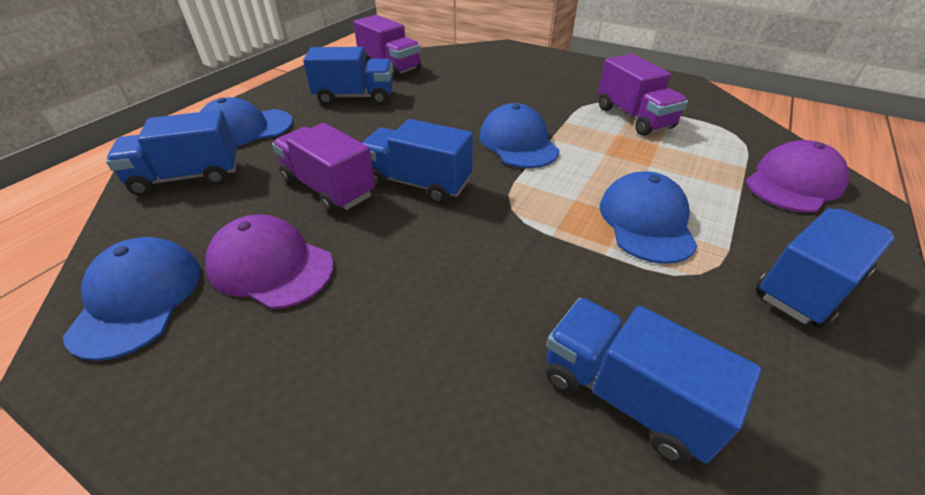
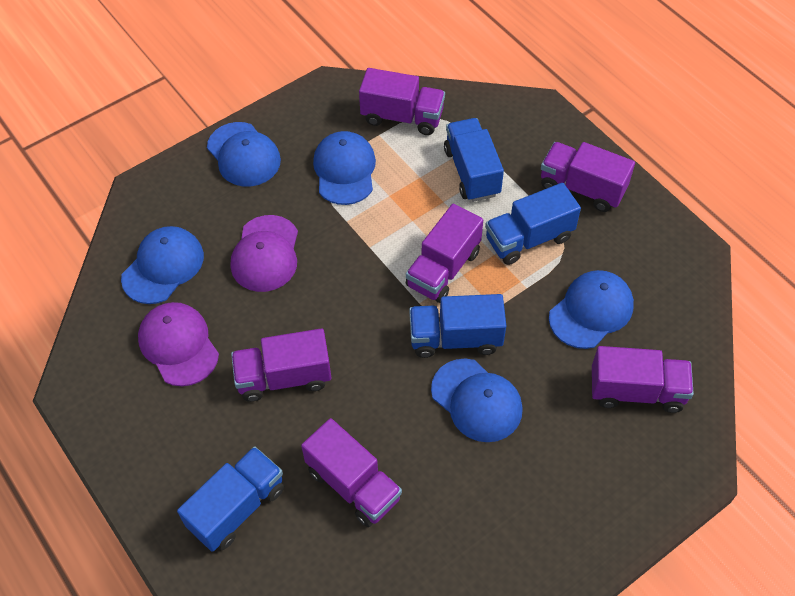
blue cap: 4 -> 5
blue truck: 5 -> 4
purple truck: 3 -> 6

